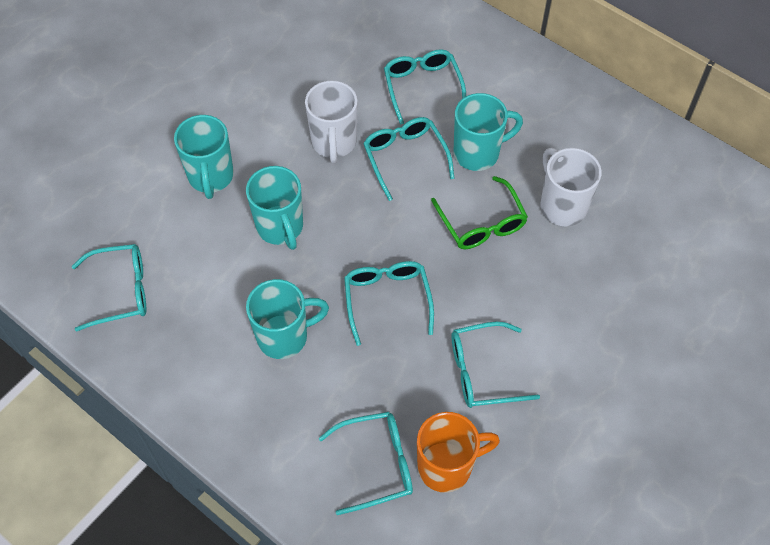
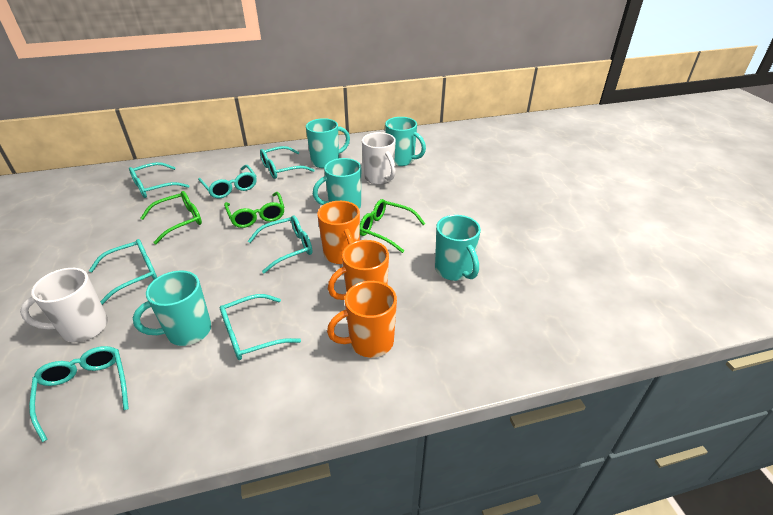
green glasses: 1 -> 3
orange mug: 1 -> 3
turquoise glasses: 6 -> 7
turquoise mug: 4 -> 5

